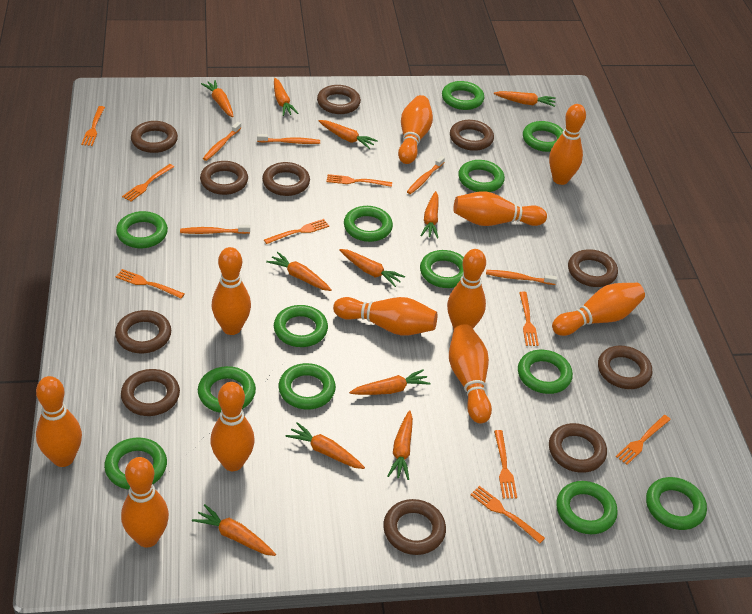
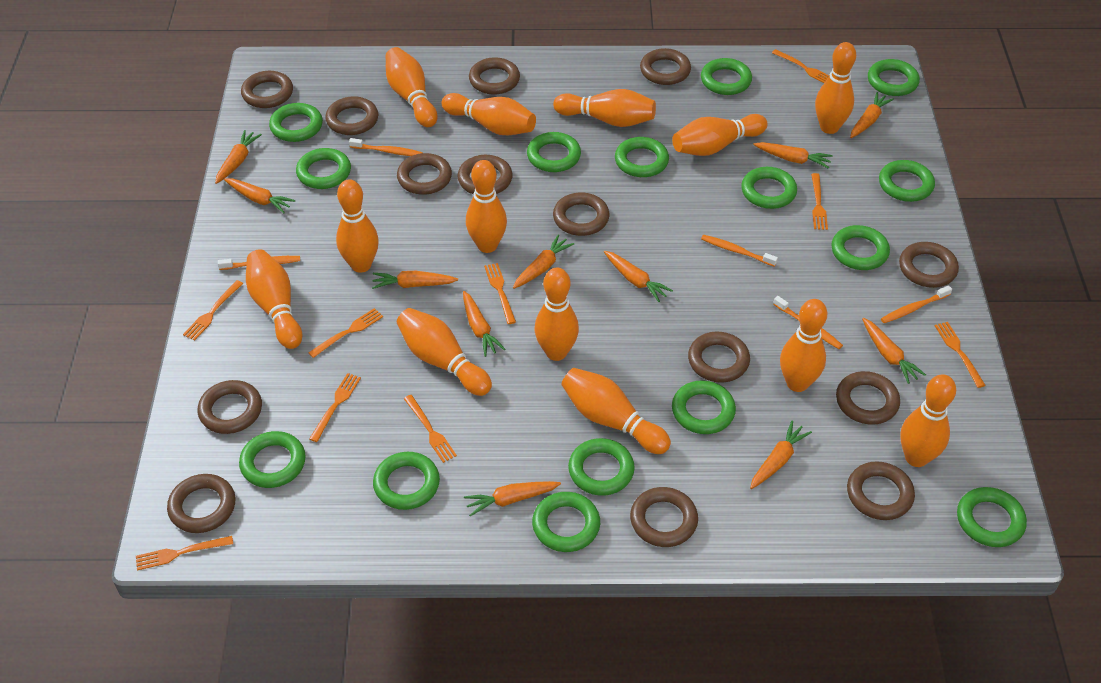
brown ring: 11 -> 14
green ring: 13 -> 15
orange bowling pin: 11 -> 13

